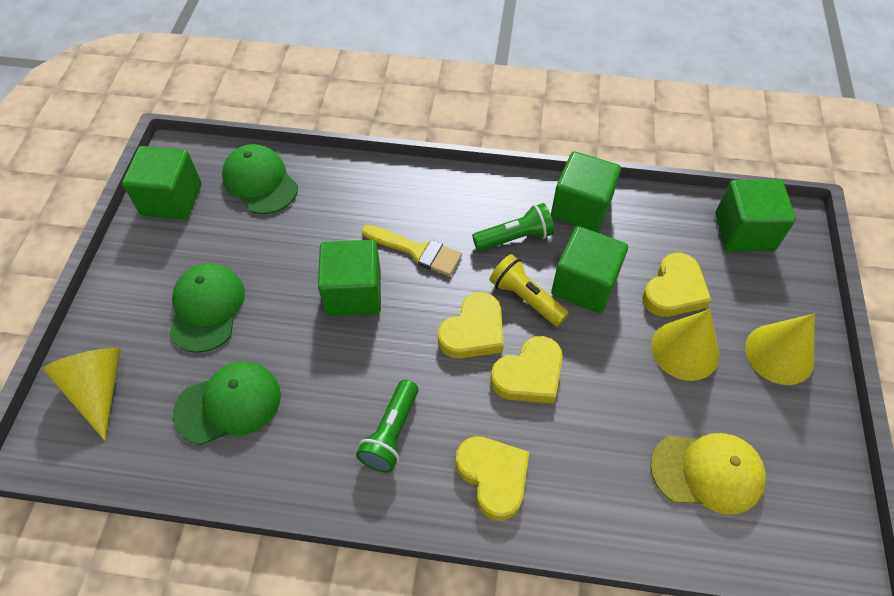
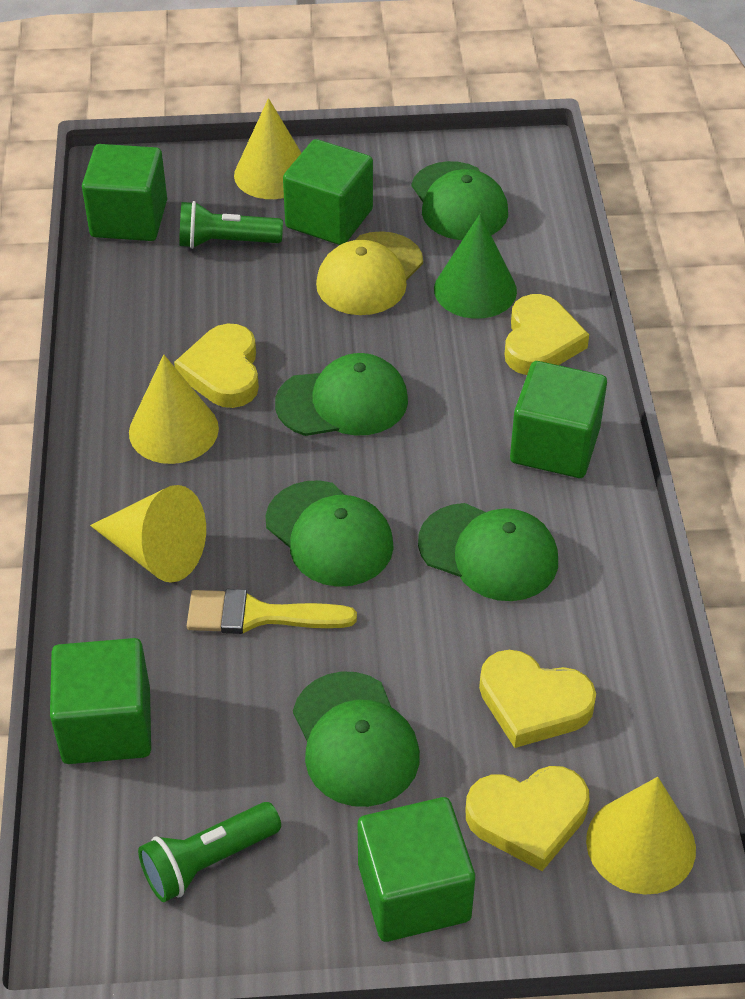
green cap: 3 -> 5
green cone: 0 -> 1
yellow cone: 3 -> 4
yellow flashlight: 1 -> 0

